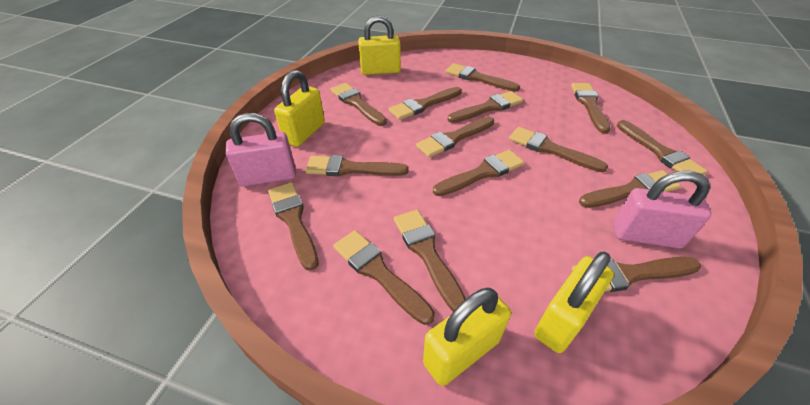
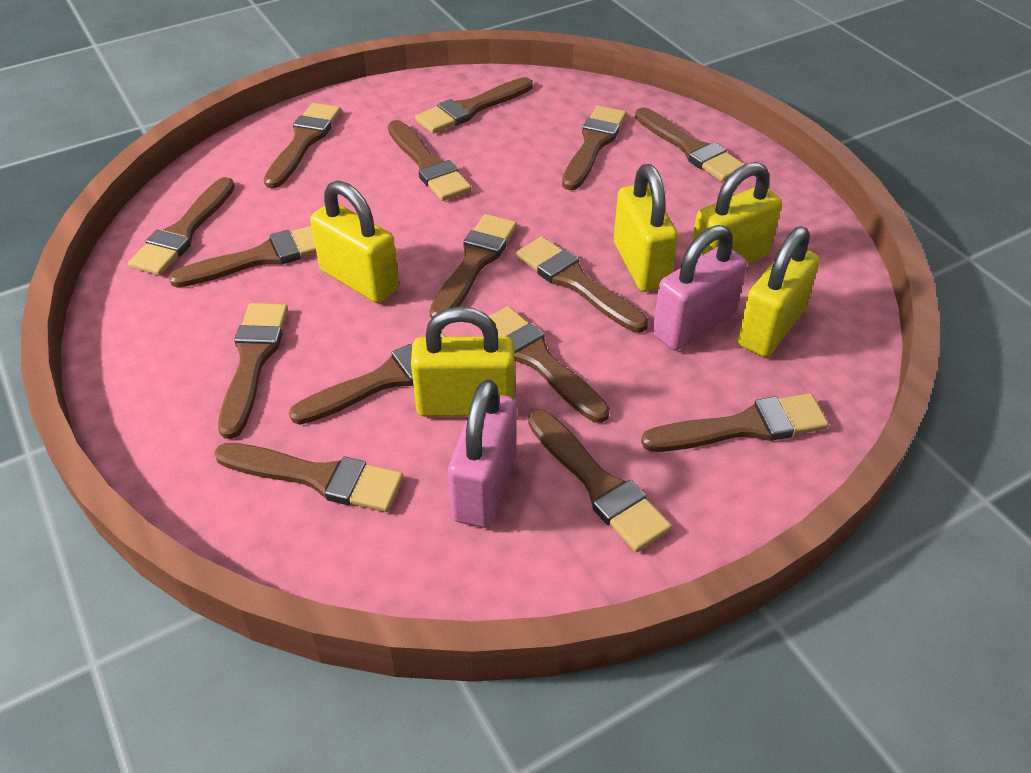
yellow padlock: 4 -> 5

